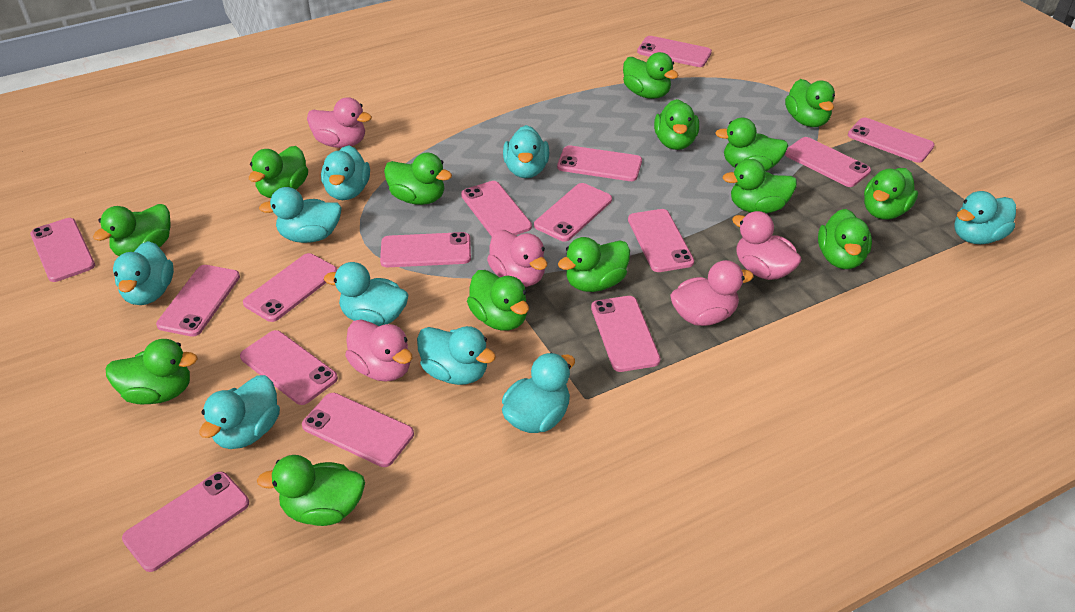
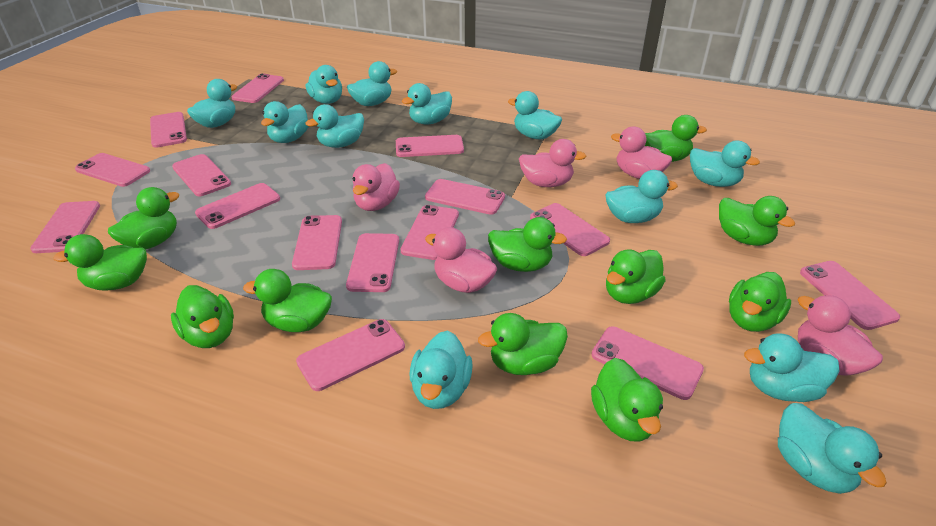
green duck: 14 -> 11
turquoise duck: 9 -> 12

